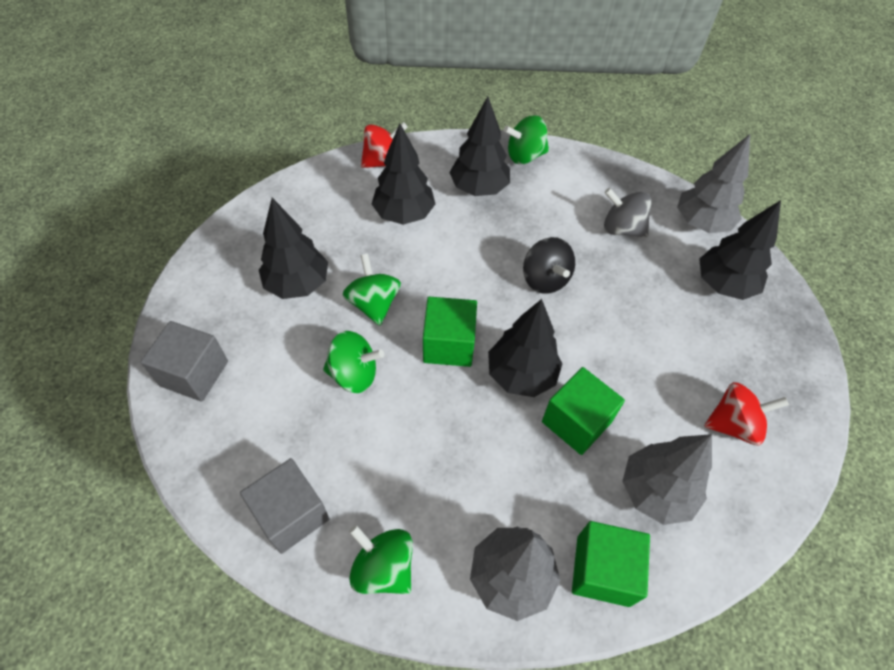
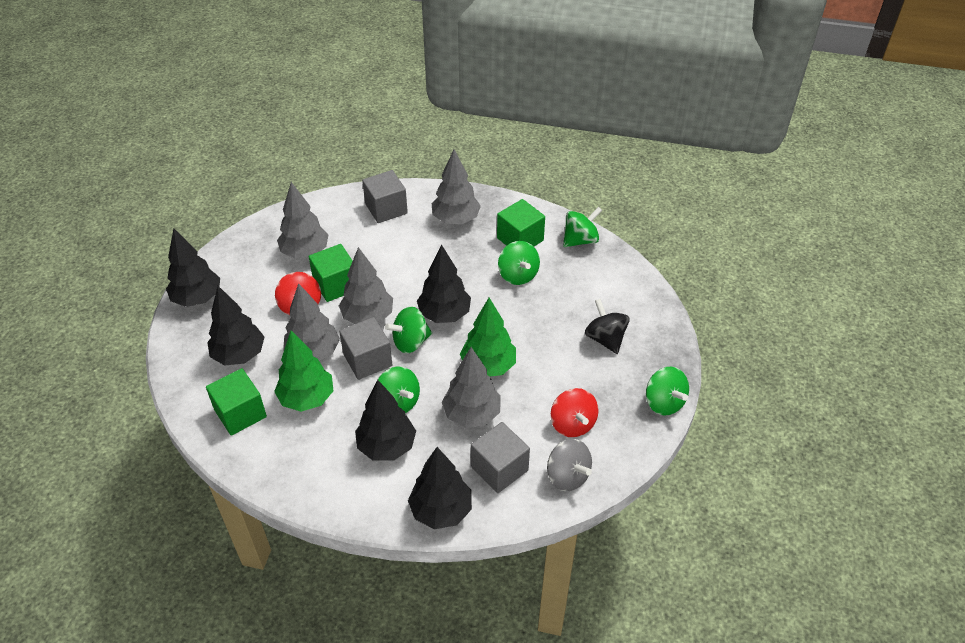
green spinning top: 4 -> 5
green tree: 0 -> 2
grey cube: 2 -> 3
grey tree: 3 -> 5

